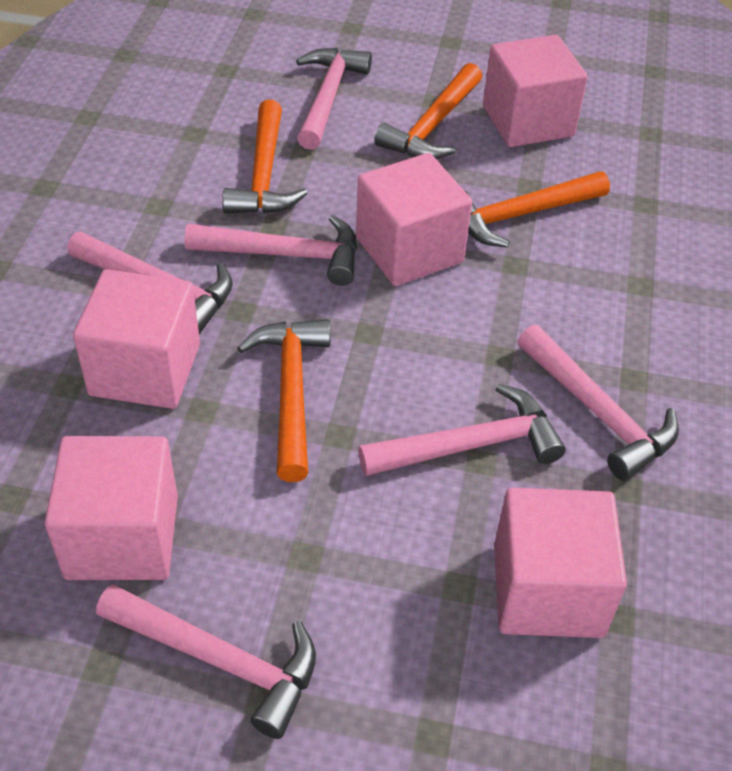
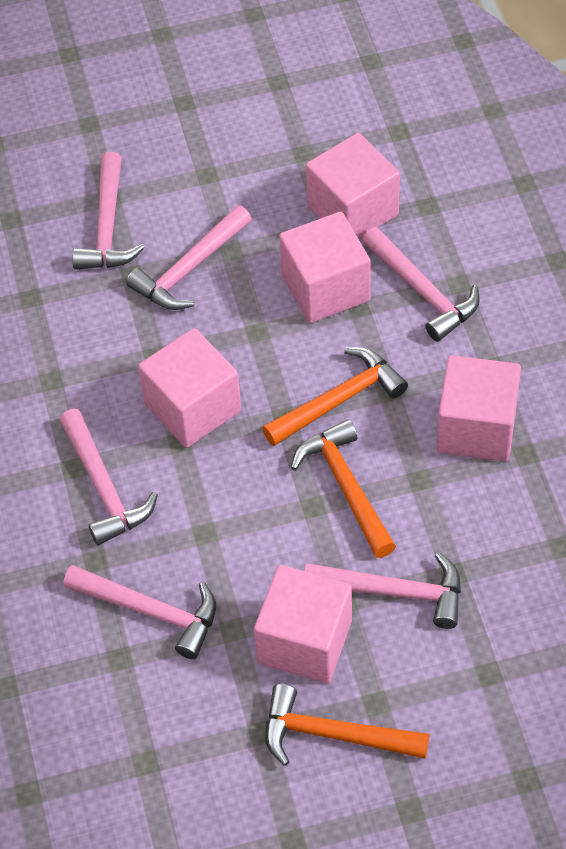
orange hammer: 4 -> 3

